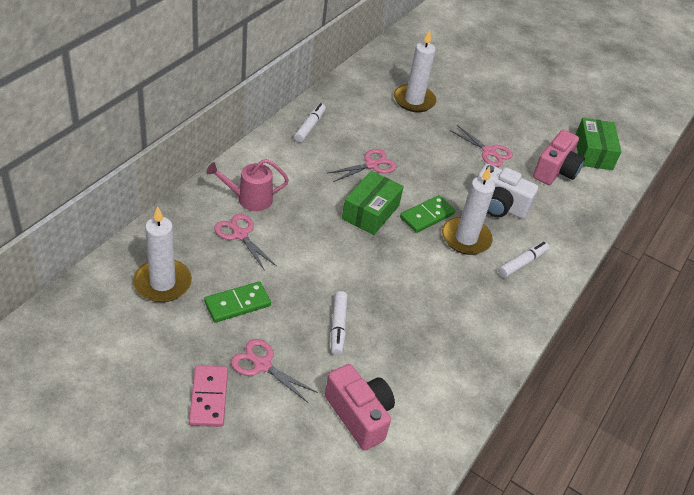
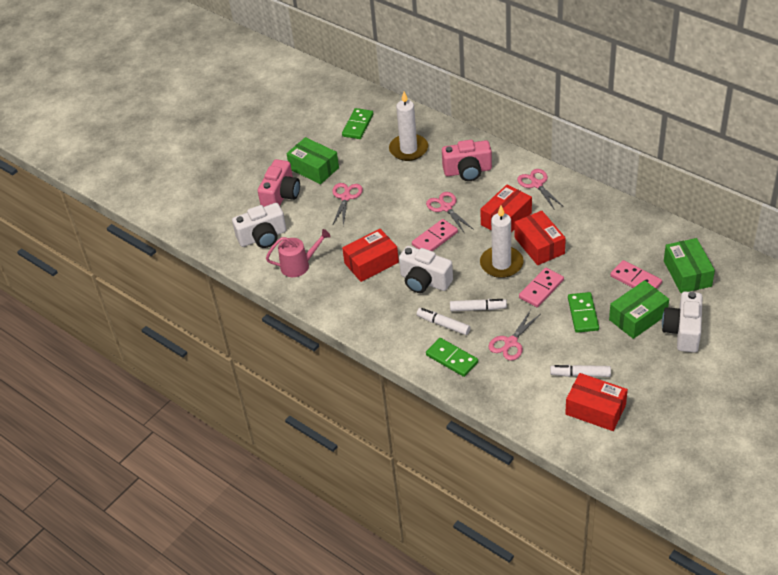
green box: 2 -> 3
green domino: 2 -> 3
pink domino: 1 -> 3
red box: 0 -> 4
white camera: 1 -> 3
white candle: 3 -> 2

